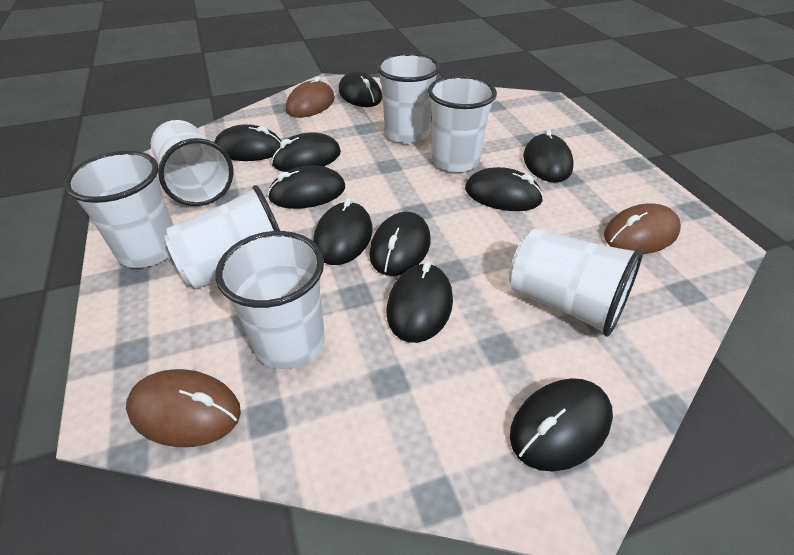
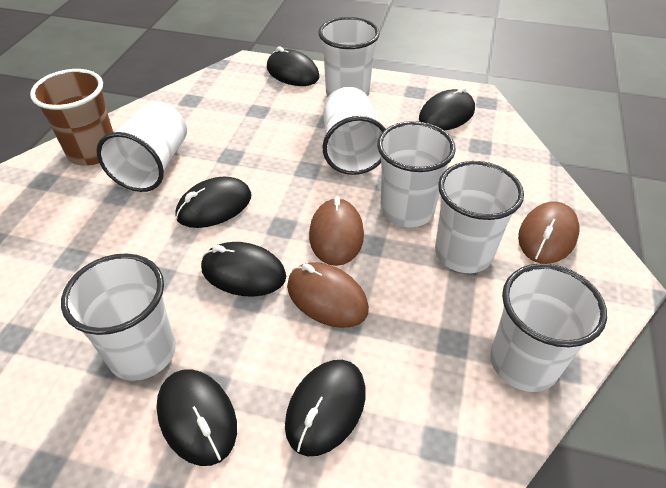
black mouse: 10 -> 6
brown cup: 0 -> 1

